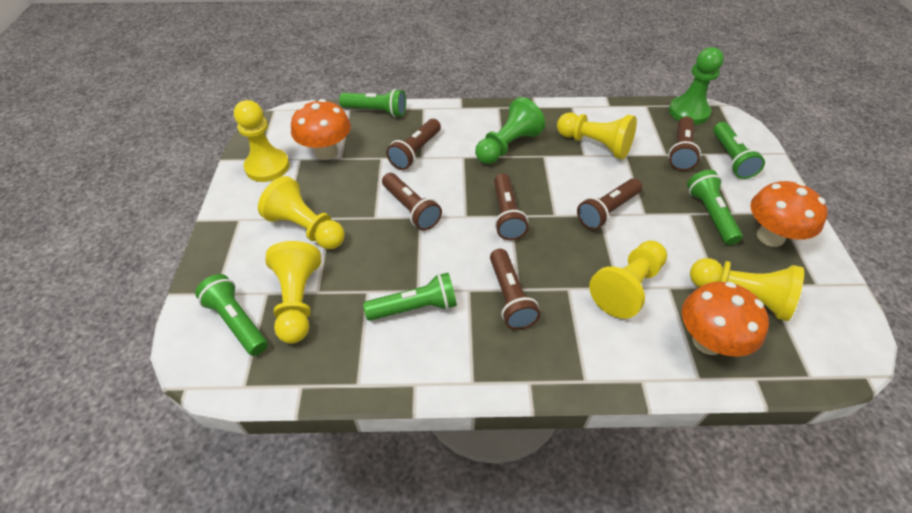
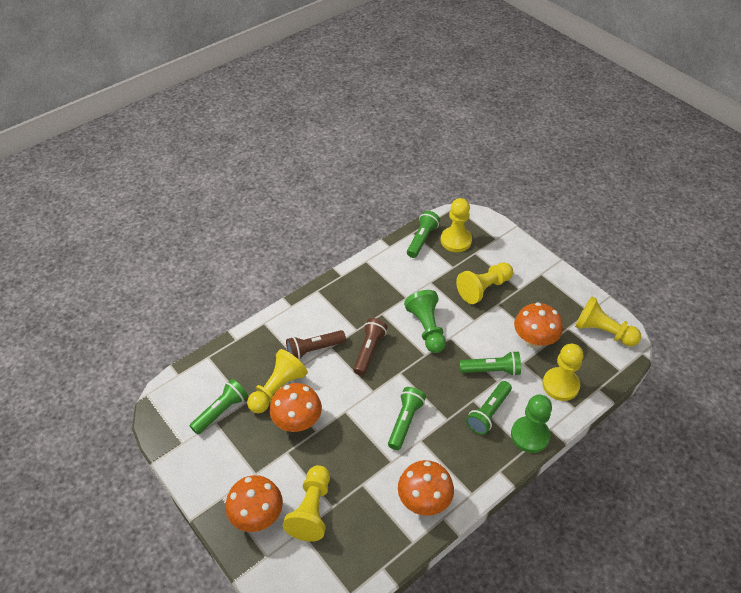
brown flashlight: 6 -> 2
orange mushroom: 3 -> 4

